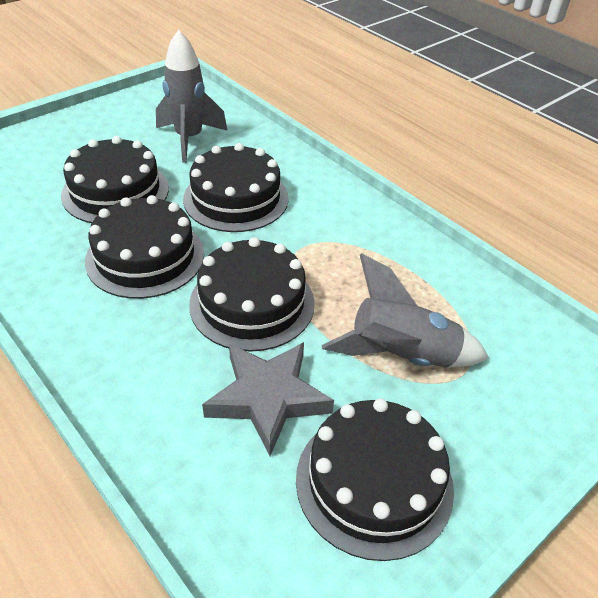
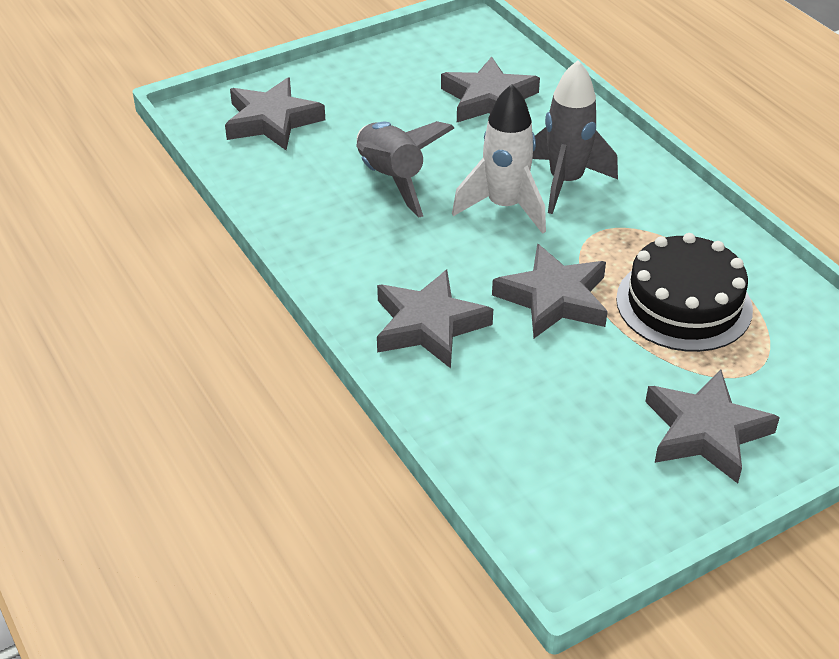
black cake: 5 -> 1
grey star: 1 -> 5
white rocket: 0 -> 1

